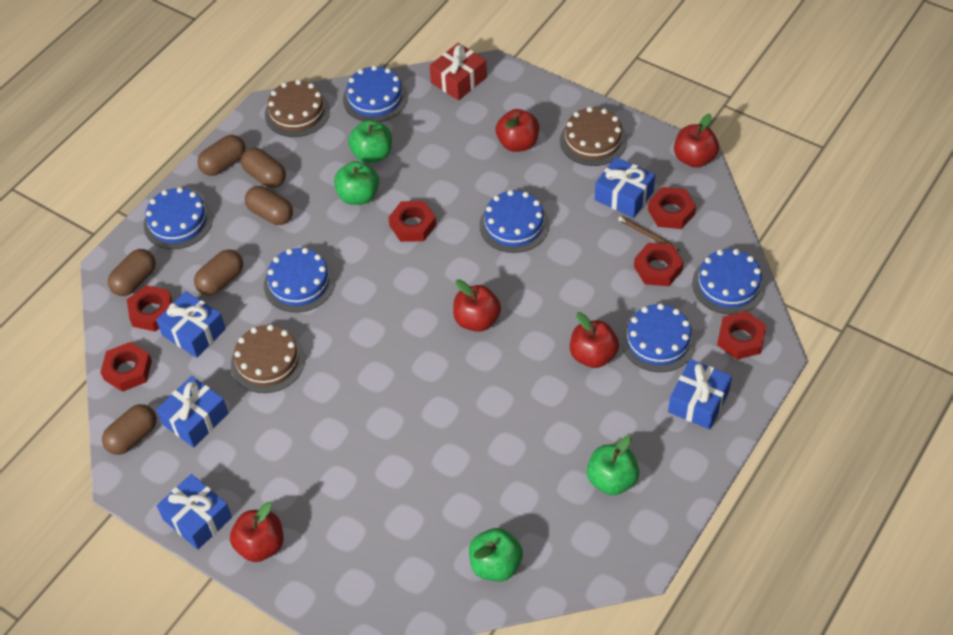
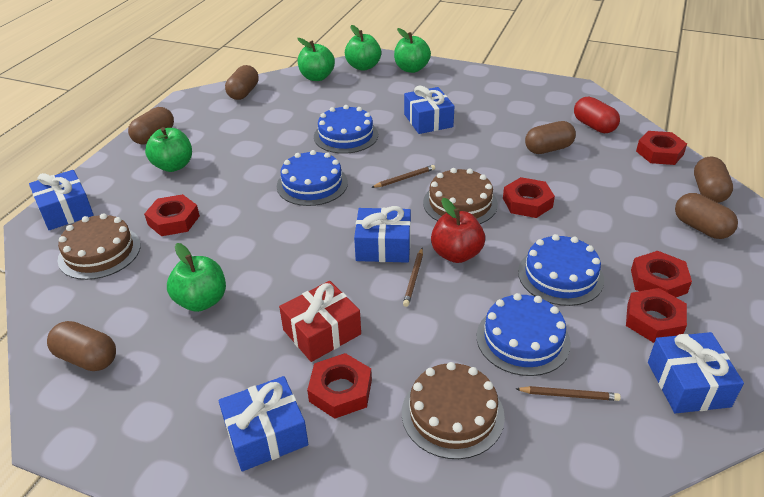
blue cake: 6 -> 4
brown pencil: 1 -> 3
green apple: 4 -> 5
red apple: 5 -> 1
red capsule: 0 -> 1

